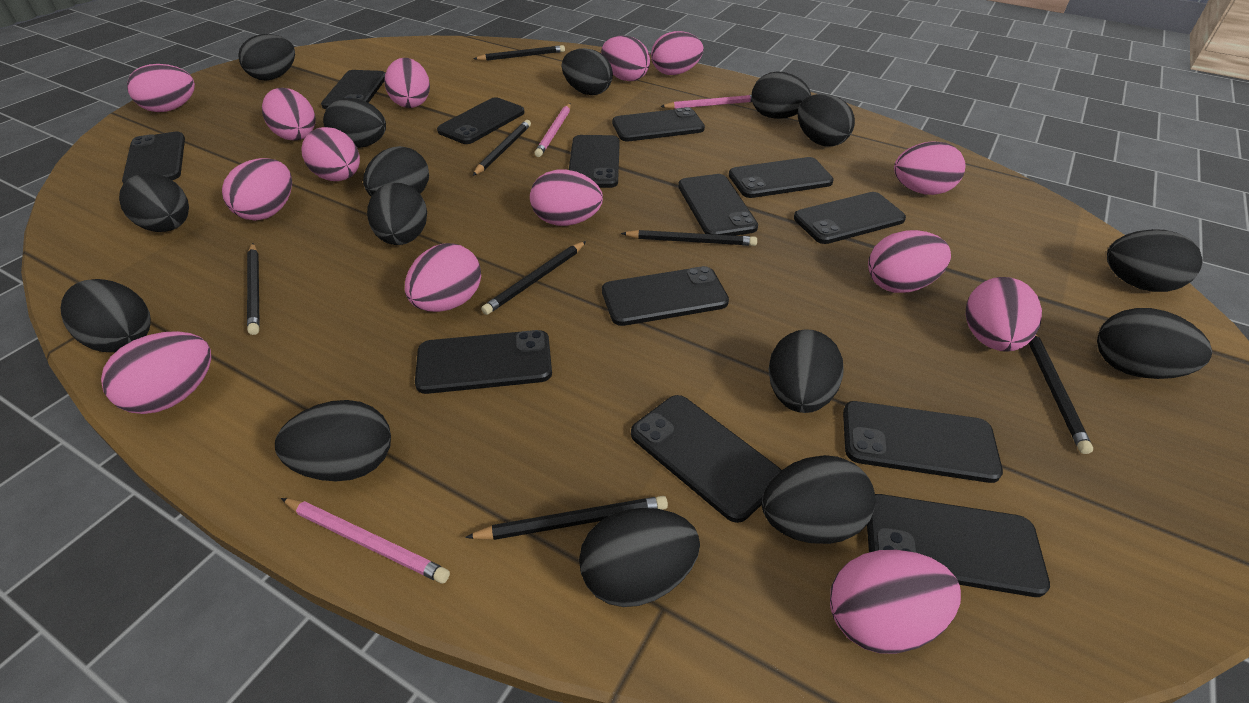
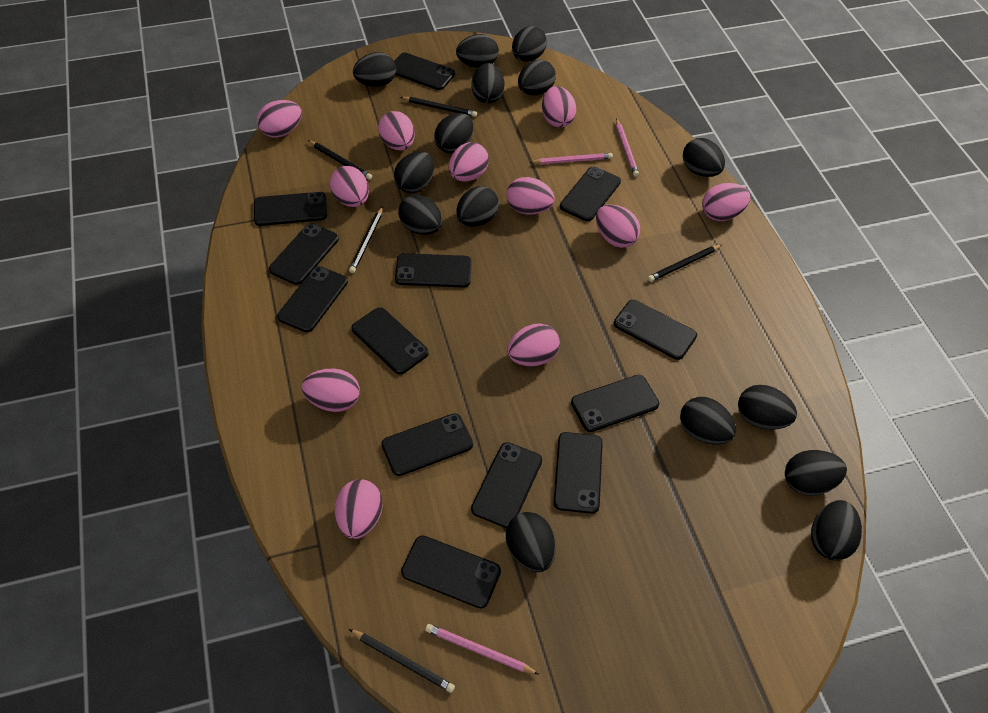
black pencil: 7 -> 5
pink egg: 14 -> 11

